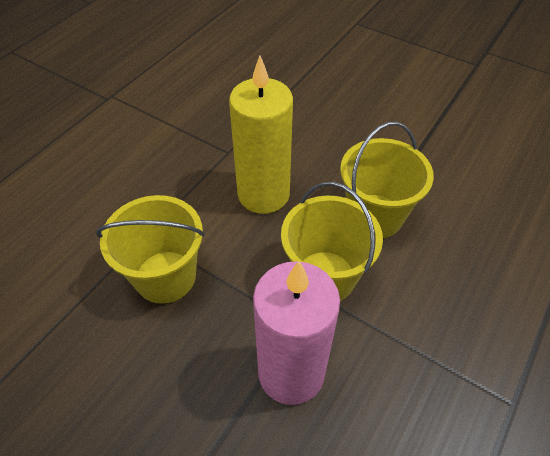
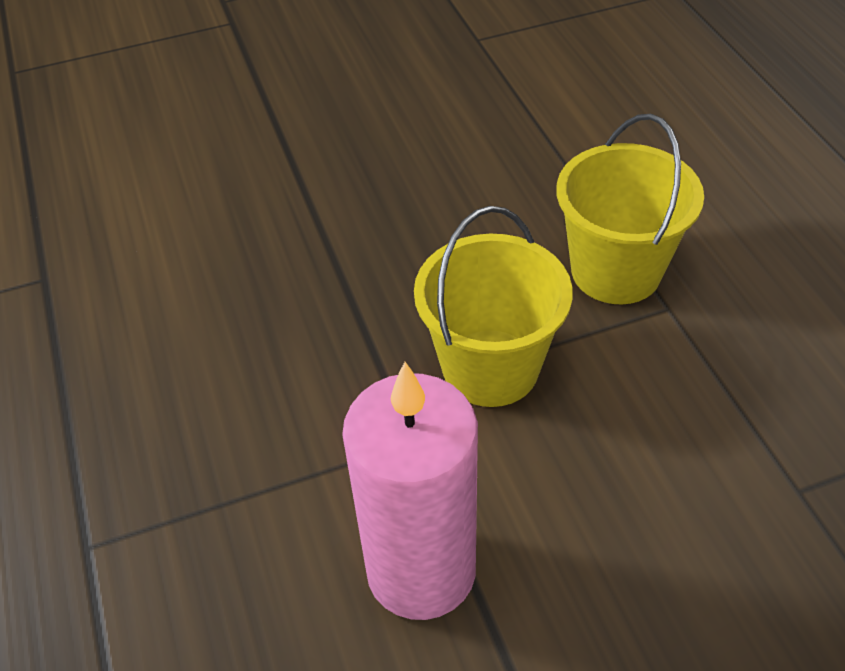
yellow bucket: 3 -> 2
yellow candle: 1 -> 0

